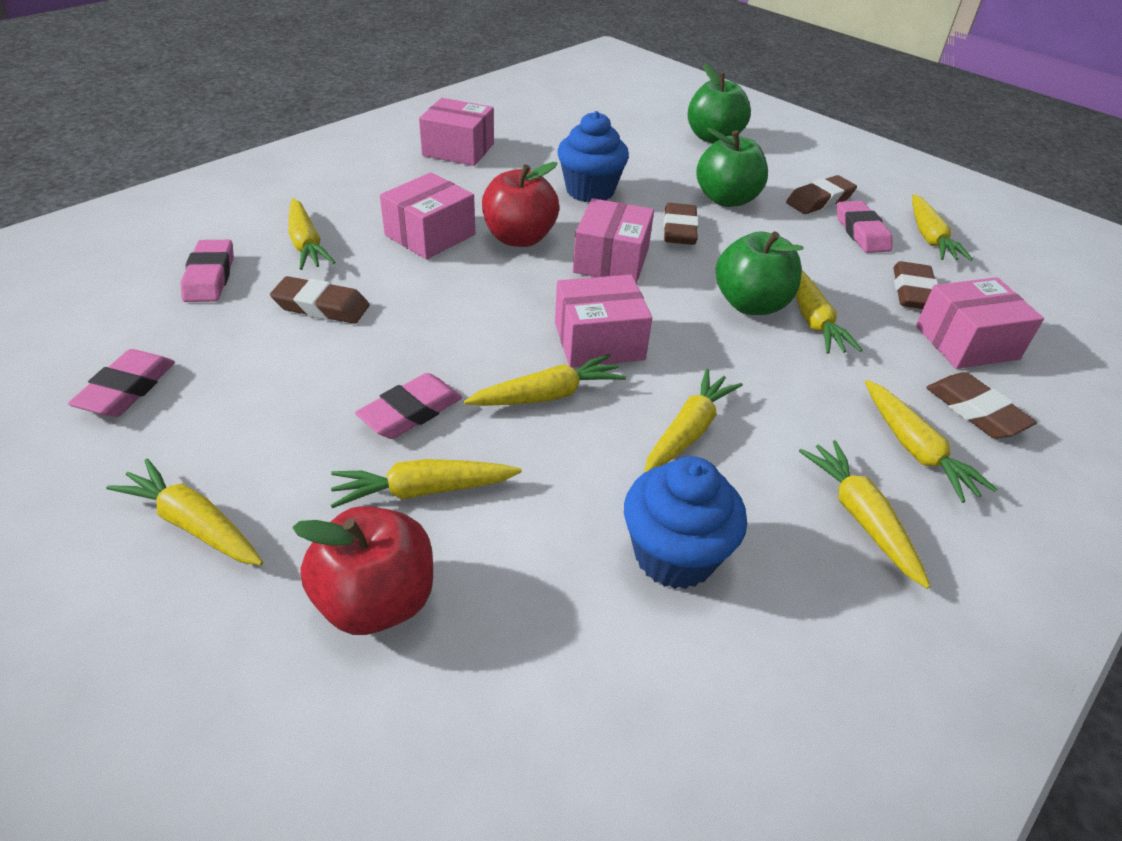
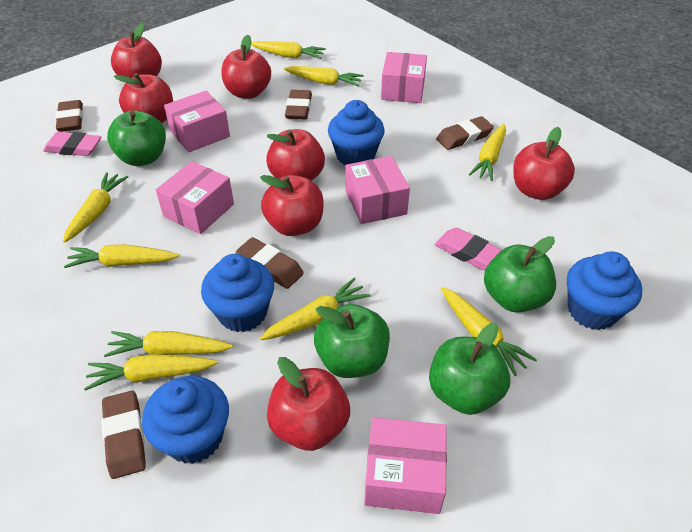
blue cupcake: 2 -> 4
green apple: 3 -> 4
pink eraser: 4 -> 2
red apple: 2 -> 7

